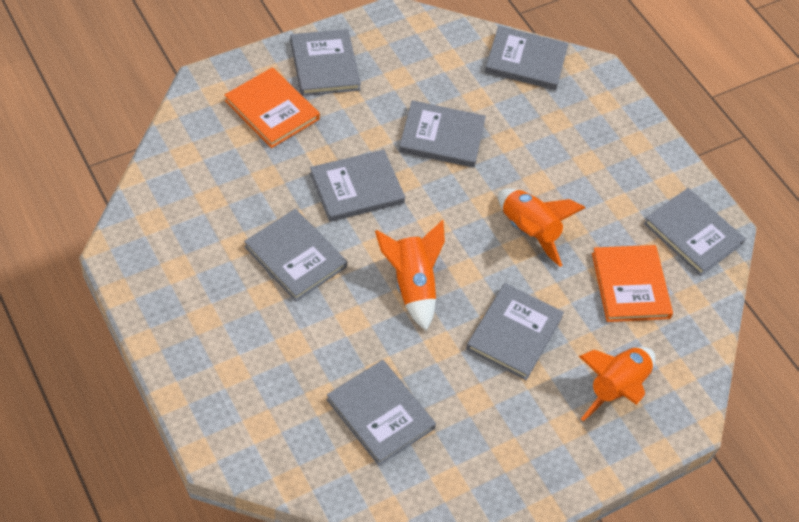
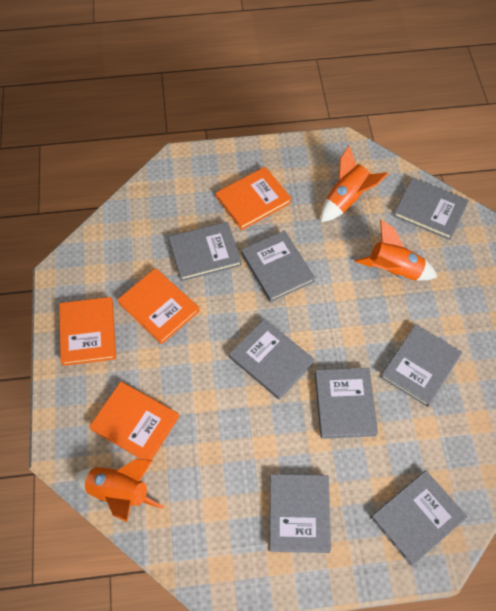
orange book: 2 -> 4

